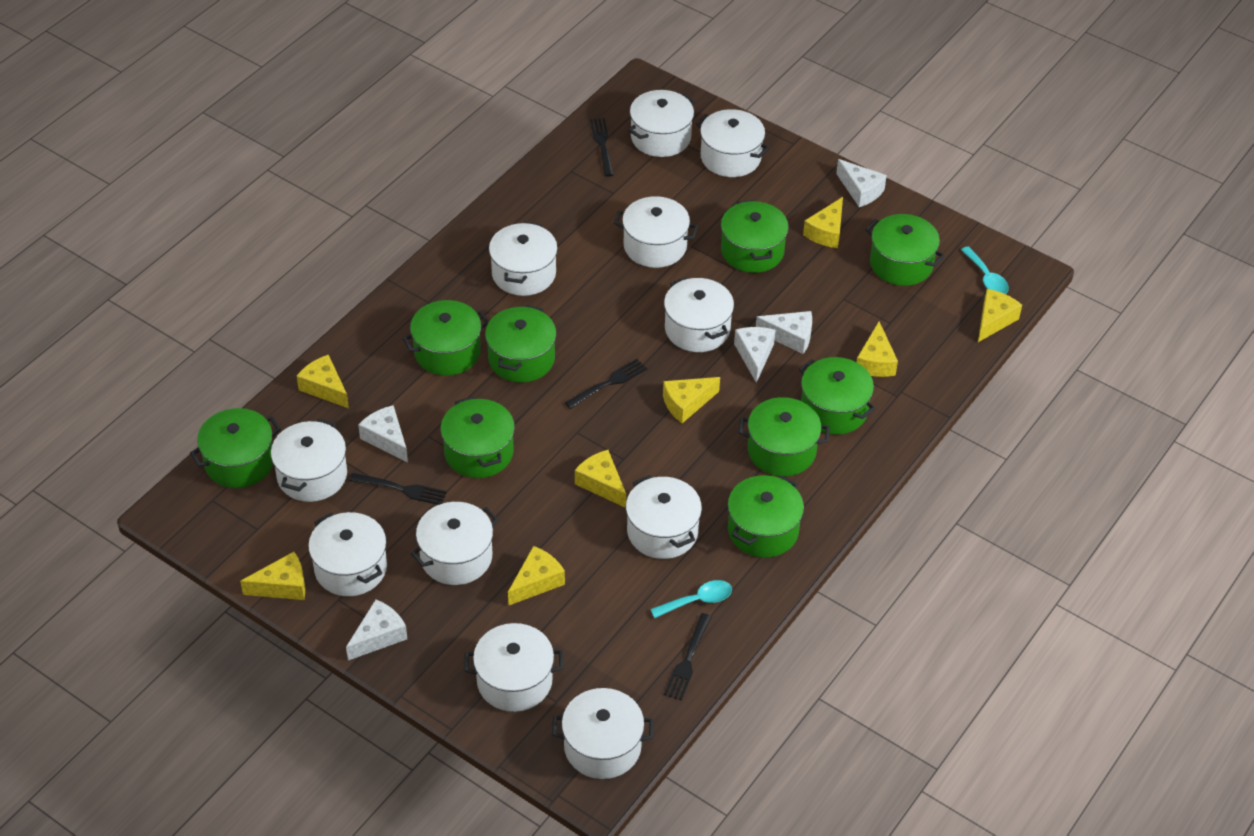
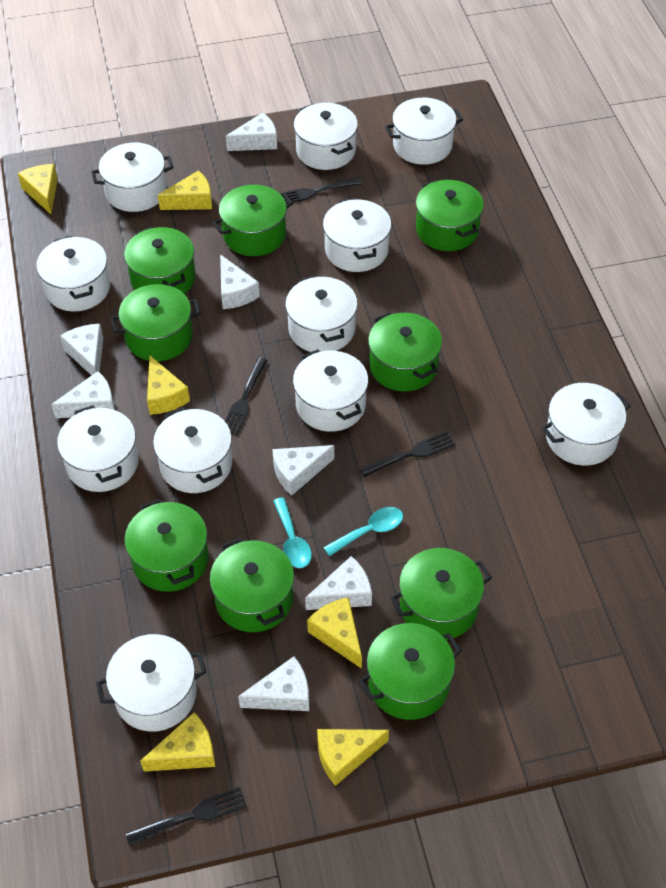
white cheese: 5 -> 7
yellow cheese: 8 -> 6

